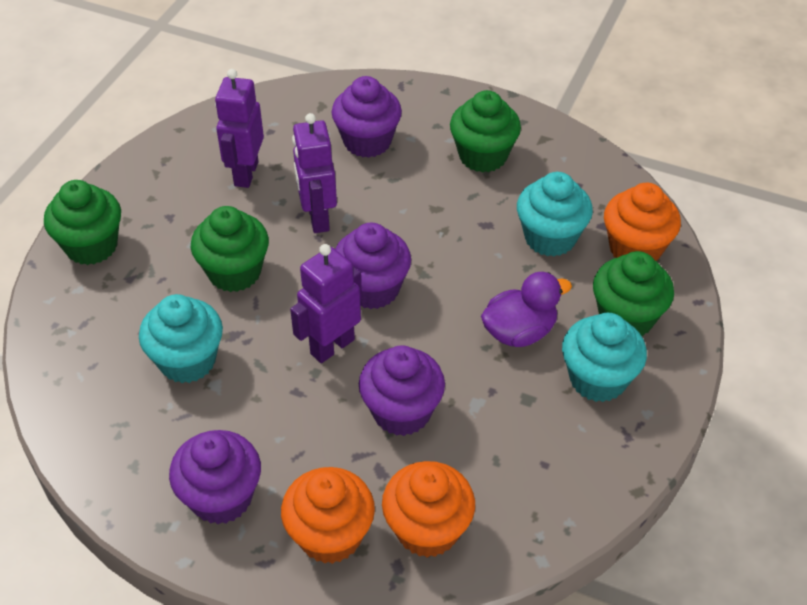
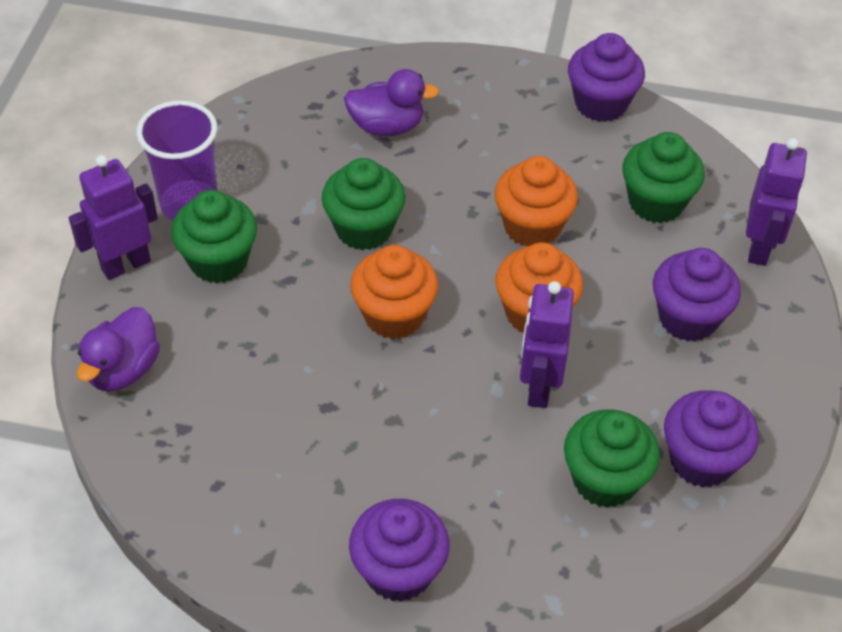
purple cup: 0 -> 1
purple duck: 1 -> 2
turquoise cupcake: 3 -> 0

